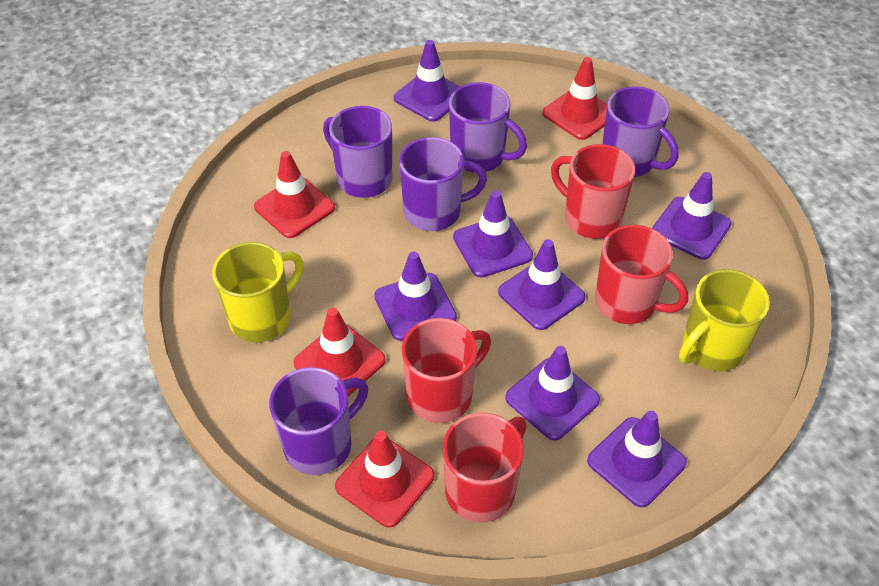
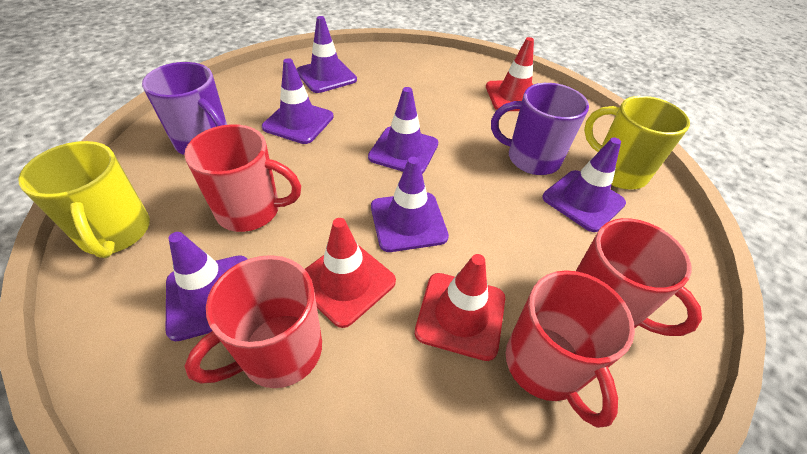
purple mug: 5 -> 2
purple traffic cone: 7 -> 6
red traffic cone: 4 -> 3

